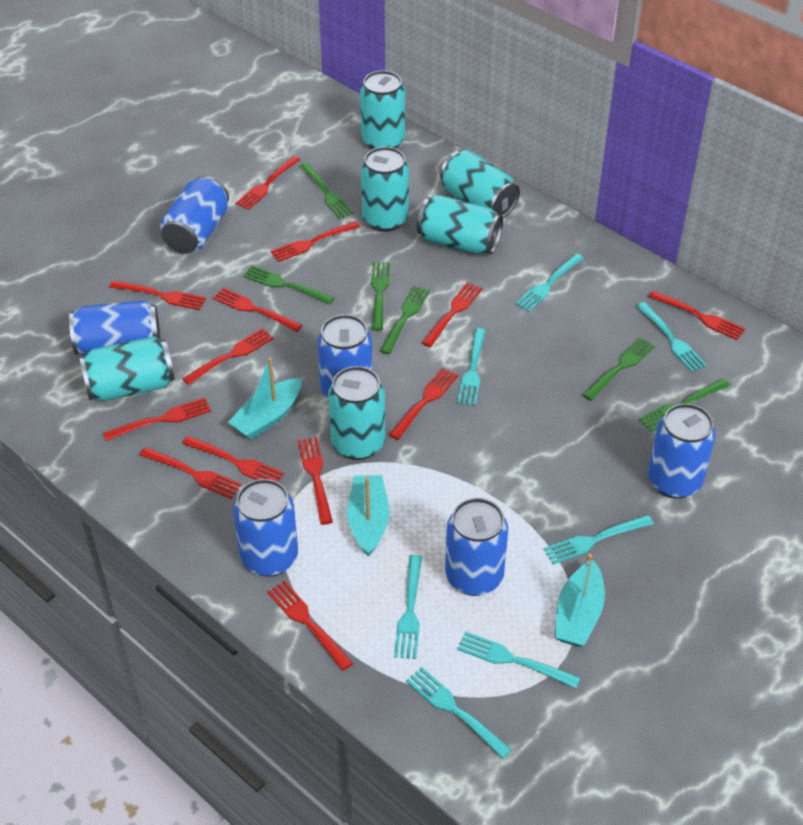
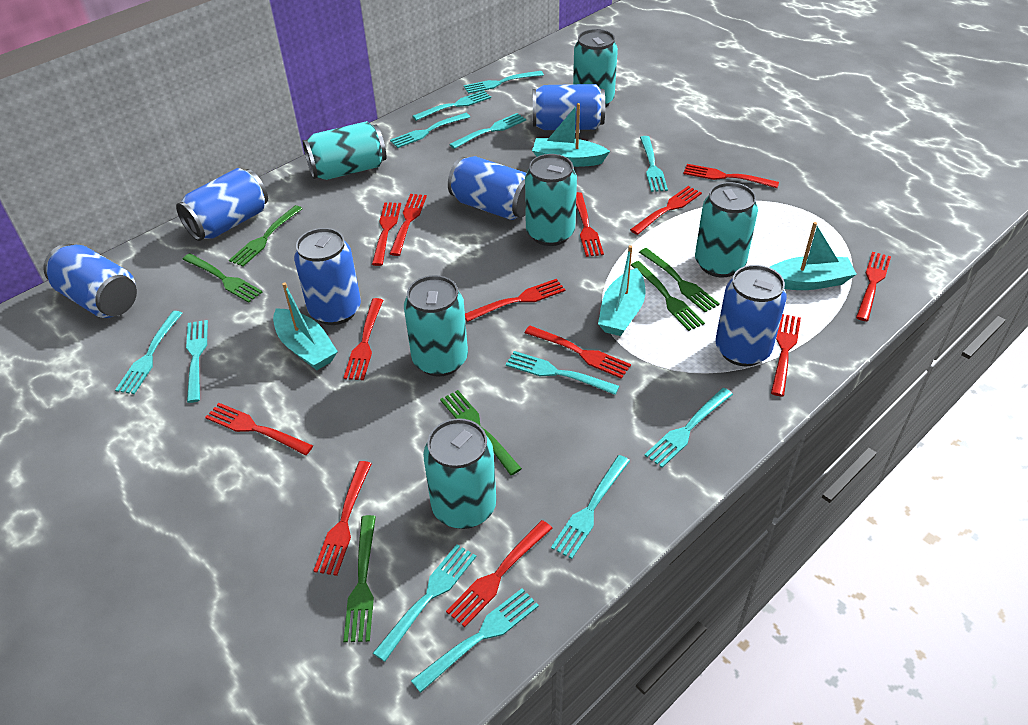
turquoise boat: 3 -> 4
turquoise fork: 7 -> 12

